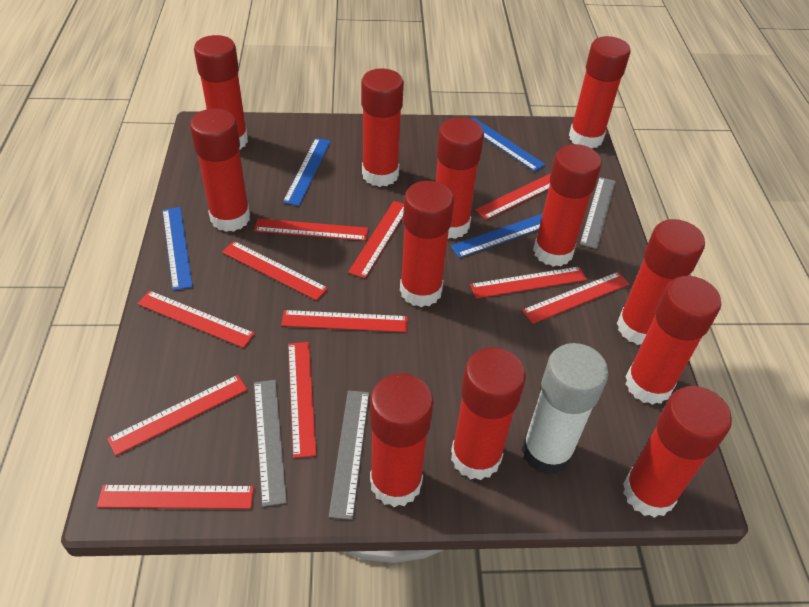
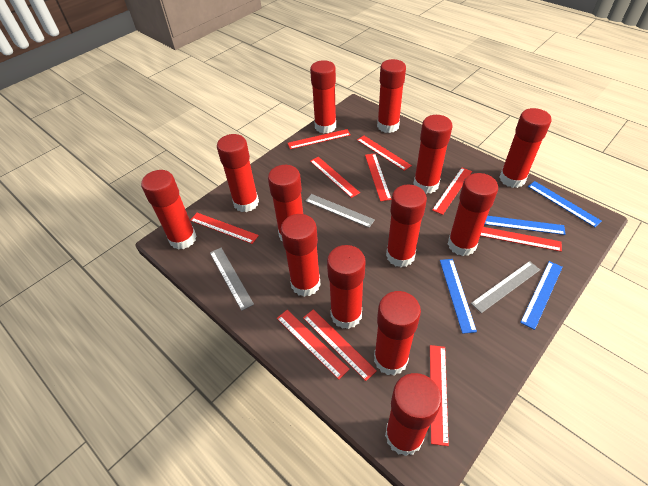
red glue stick: 12 -> 13
red ruler: 11 -> 10
white glue stick: 1 -> 0

